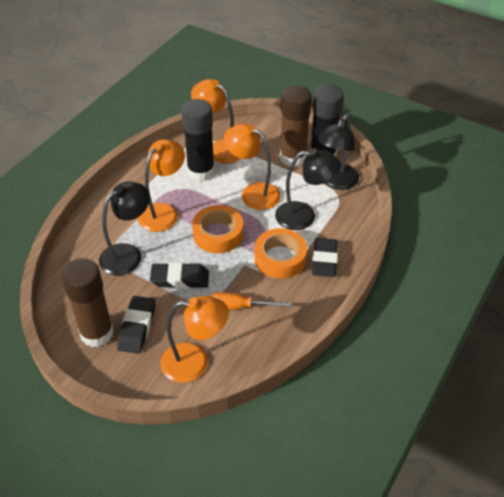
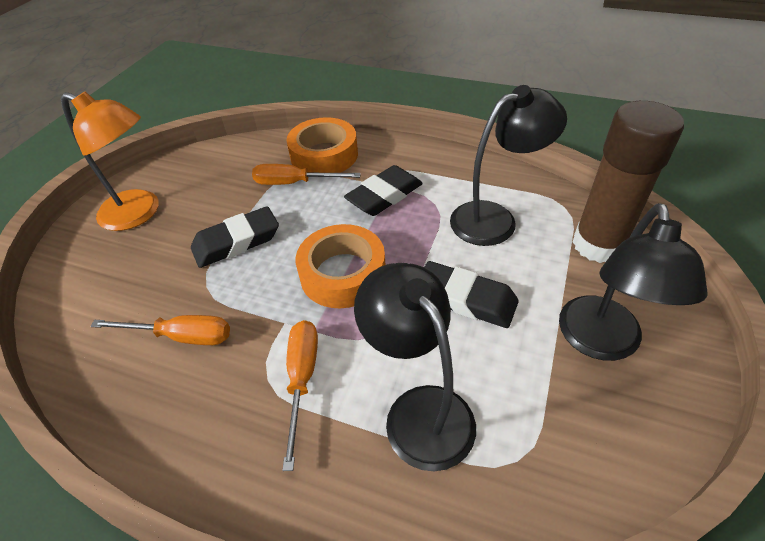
black glue stick: 2 -> 0
brown glue stick: 2 -> 1
orange lamp: 4 -> 1
orange screwdriver: 1 -> 3

